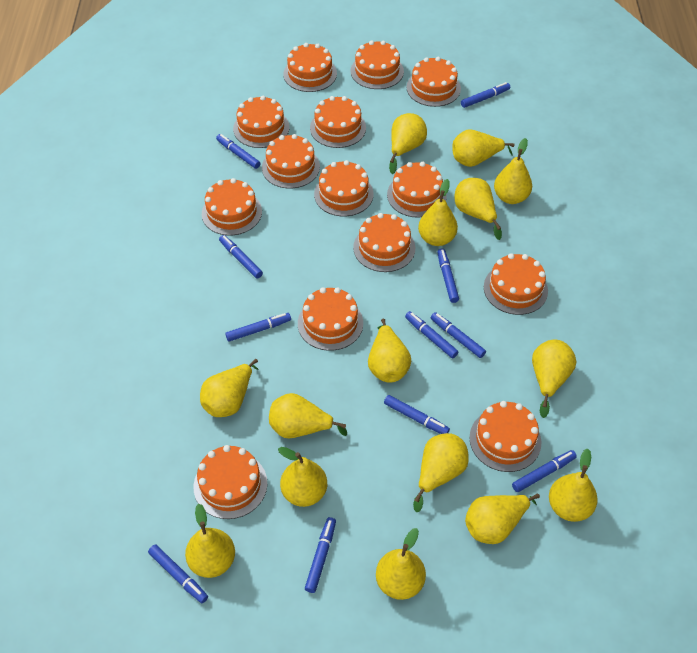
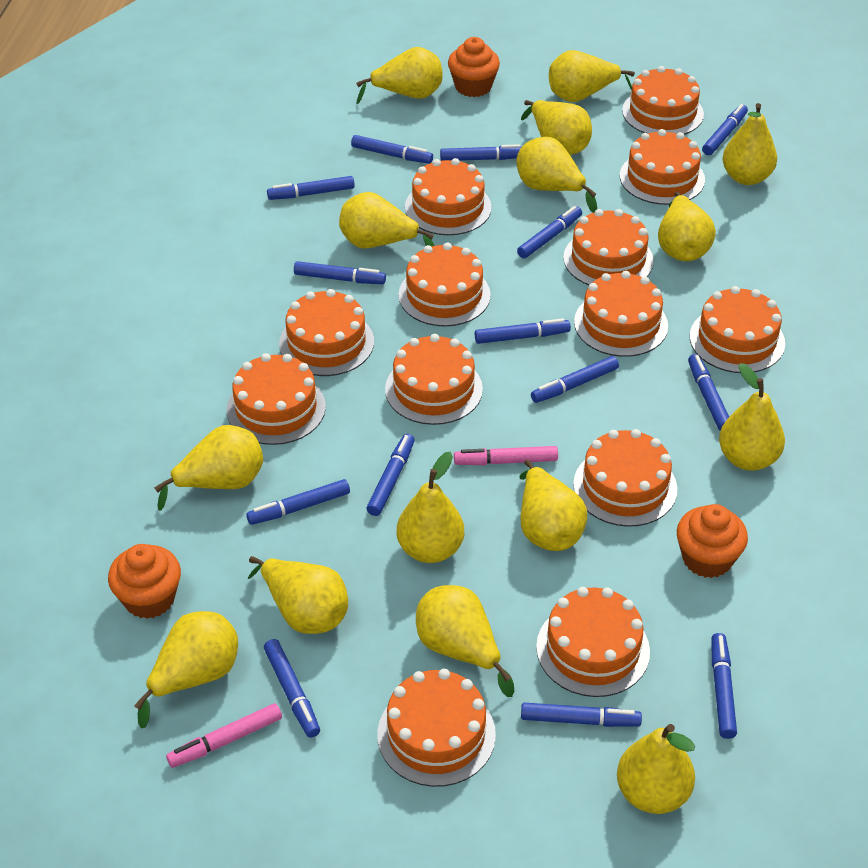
blue marker: 11 -> 14
orange cake: 14 -> 13
orange cupcake: 0 -> 3
pink marker: 0 -> 2

